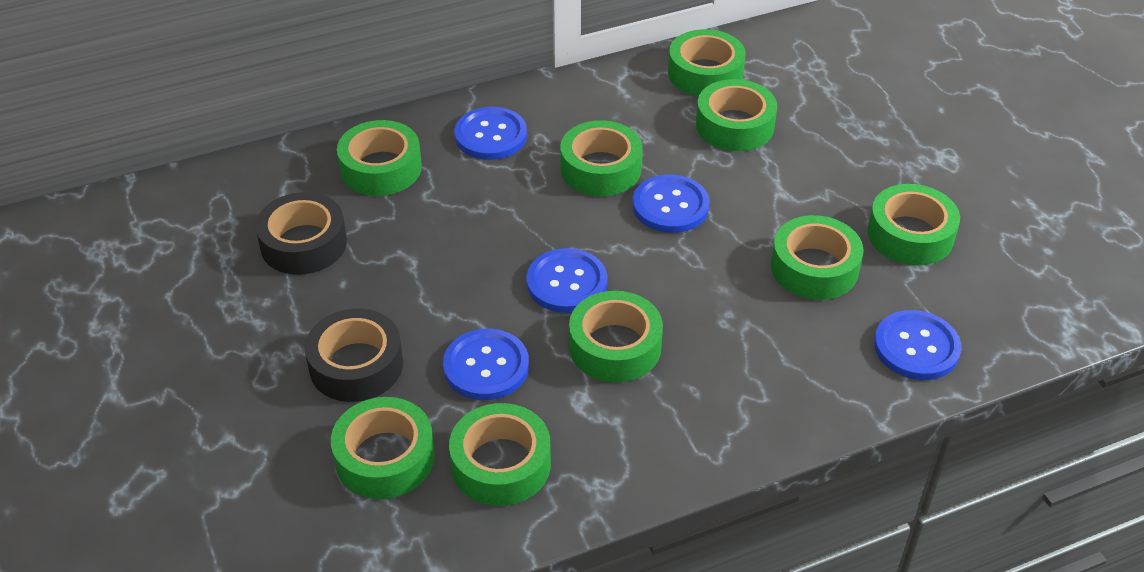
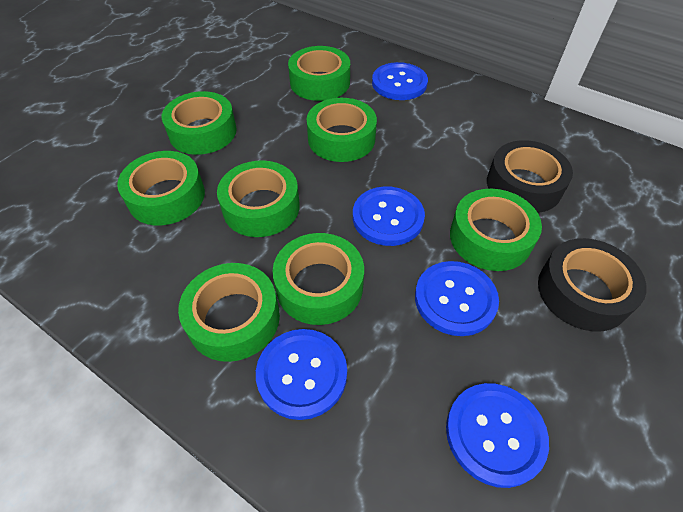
green tape: 9 -> 8

